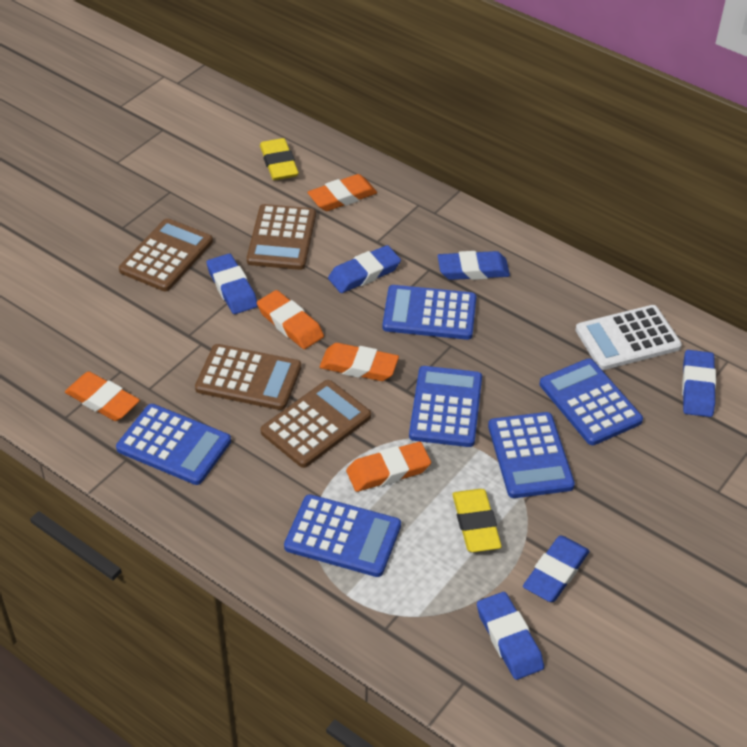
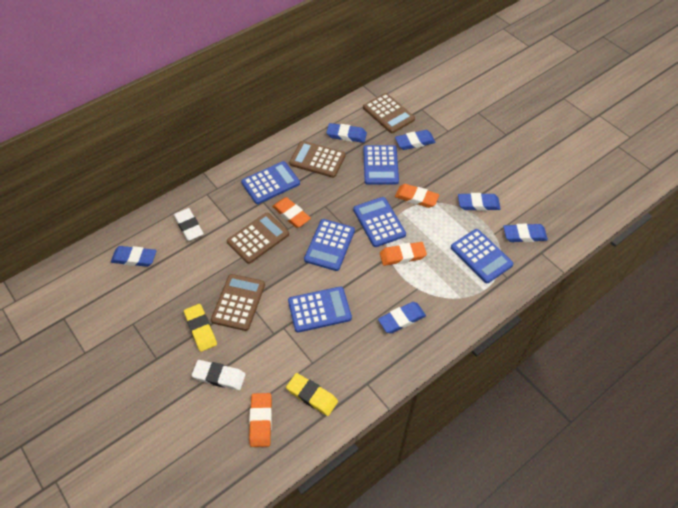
orange eraser: 5 -> 4
white calculator: 1 -> 0
white eraser: 0 -> 2

